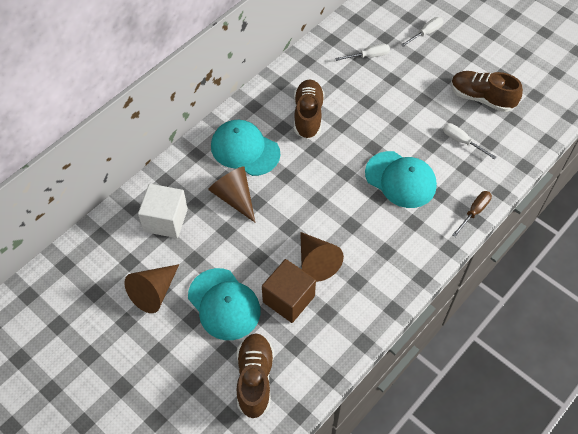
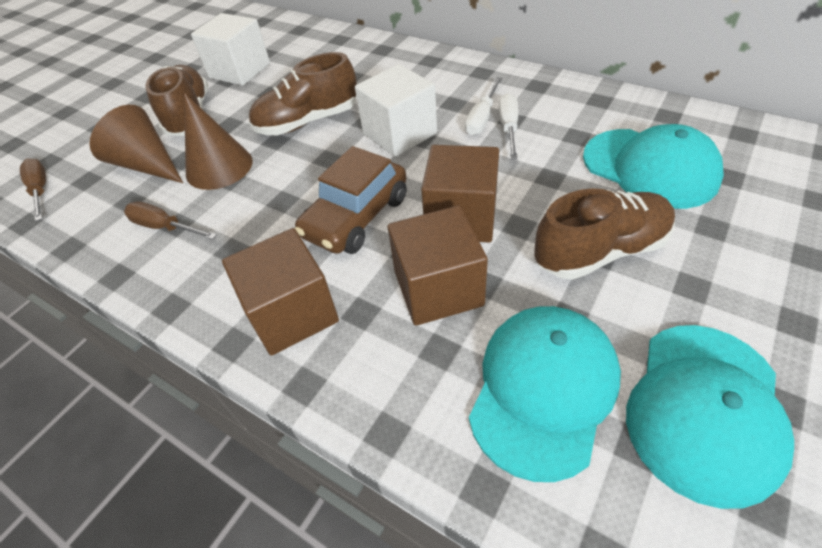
brown car: 0 -> 1
brown cone: 3 -> 2
brown cube: 1 -> 3
brown screwdriver: 1 -> 2
white cube: 1 -> 2
white screwdriver: 3 -> 2

